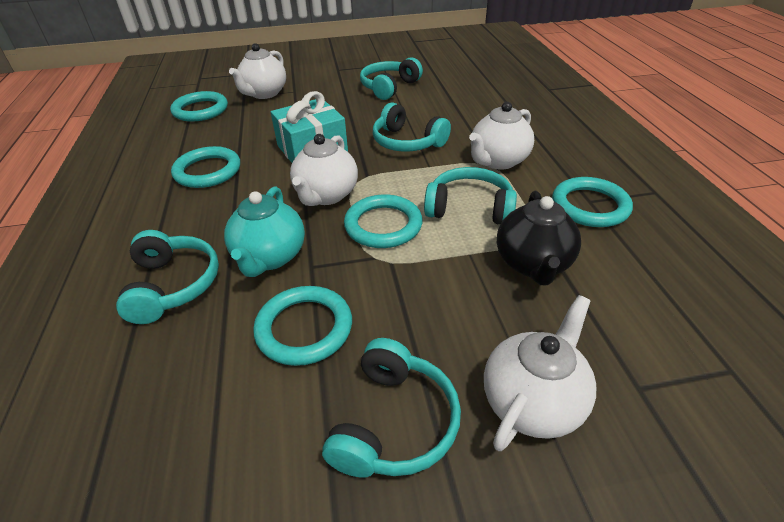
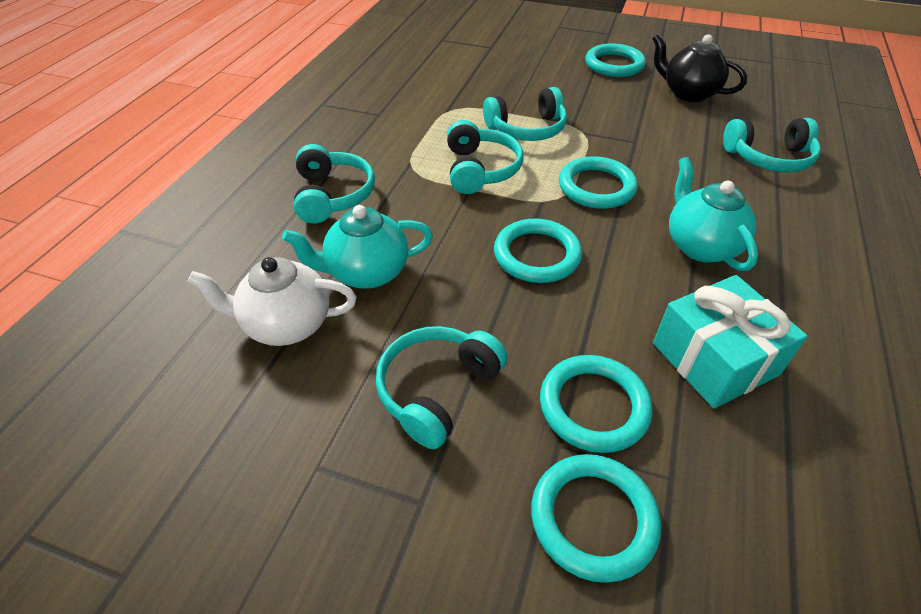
turquoise teapot: 1 -> 2
white teapot: 4 -> 1

